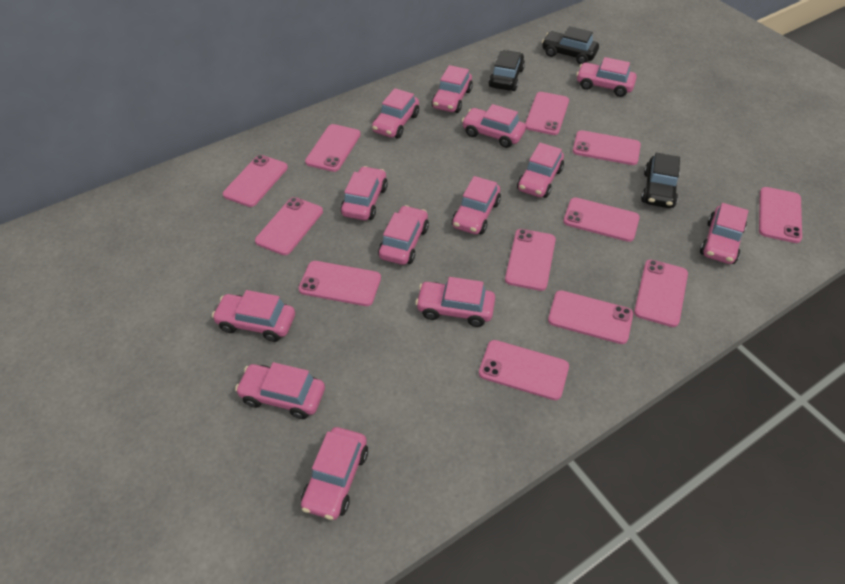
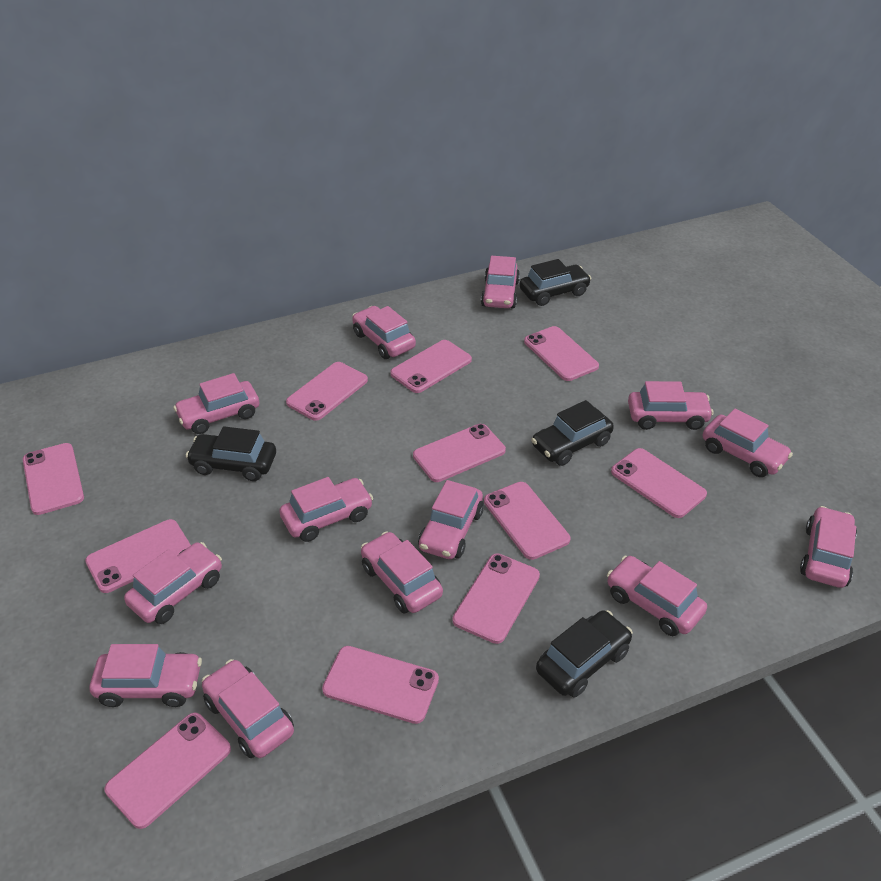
black car: 3 -> 4
pink phone: 12 -> 11

